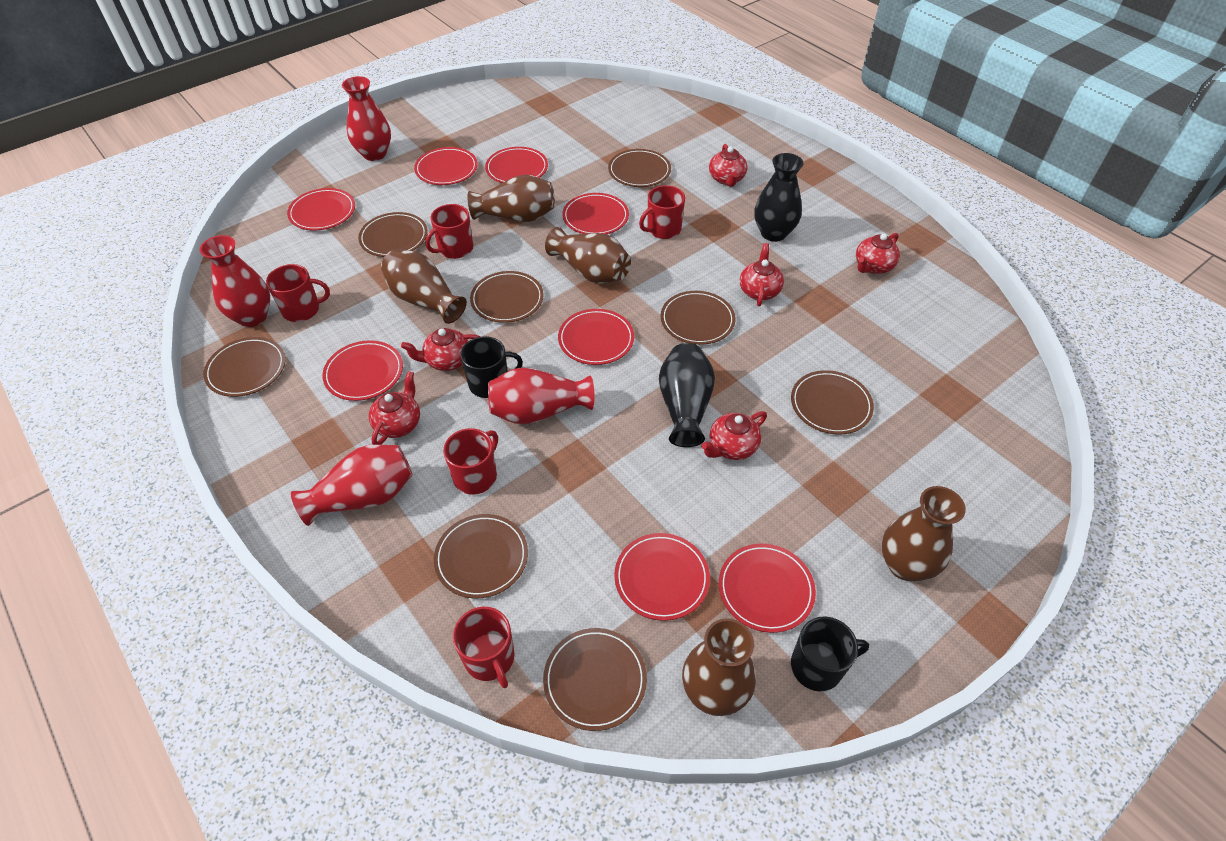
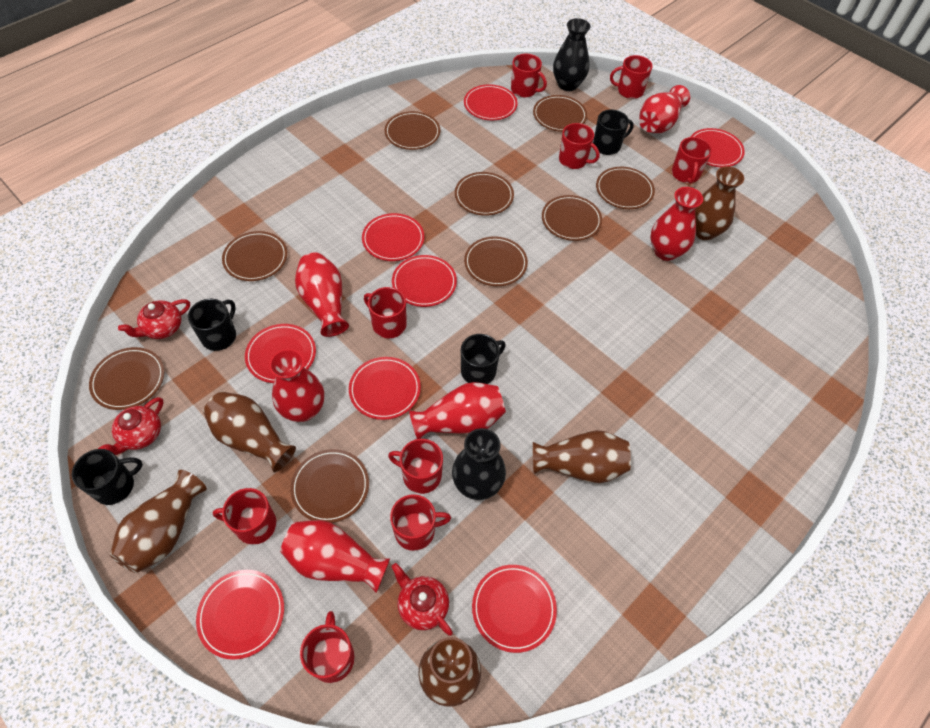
black mug: 2 -> 4
brown plate: 8 -> 9
red mug: 5 -> 9
red teapot: 6 -> 3
red vase: 4 -> 6

